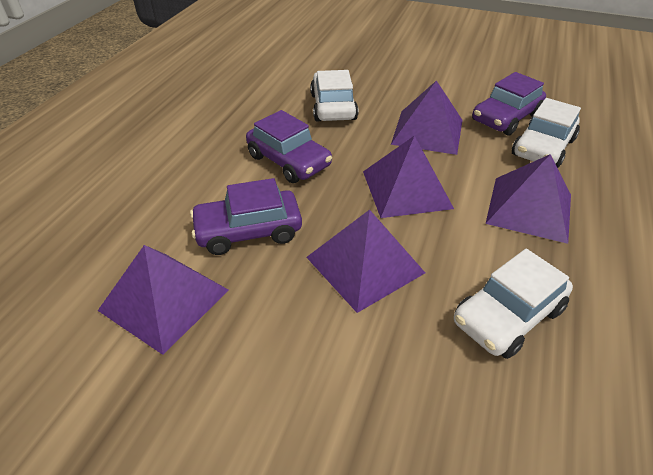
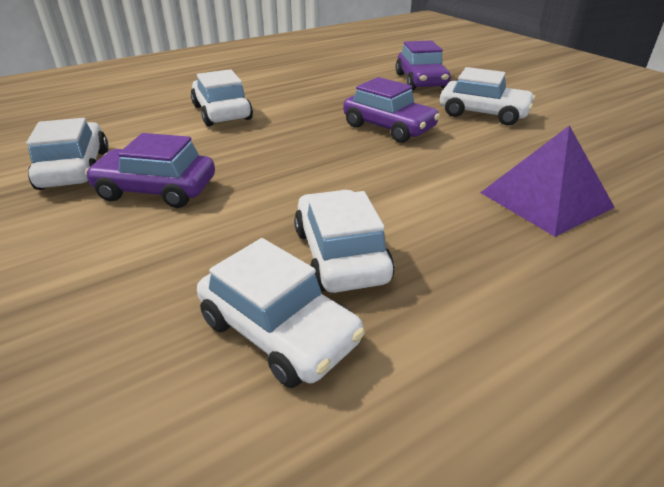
purple pyramid: 5 -> 1
white car: 3 -> 5

